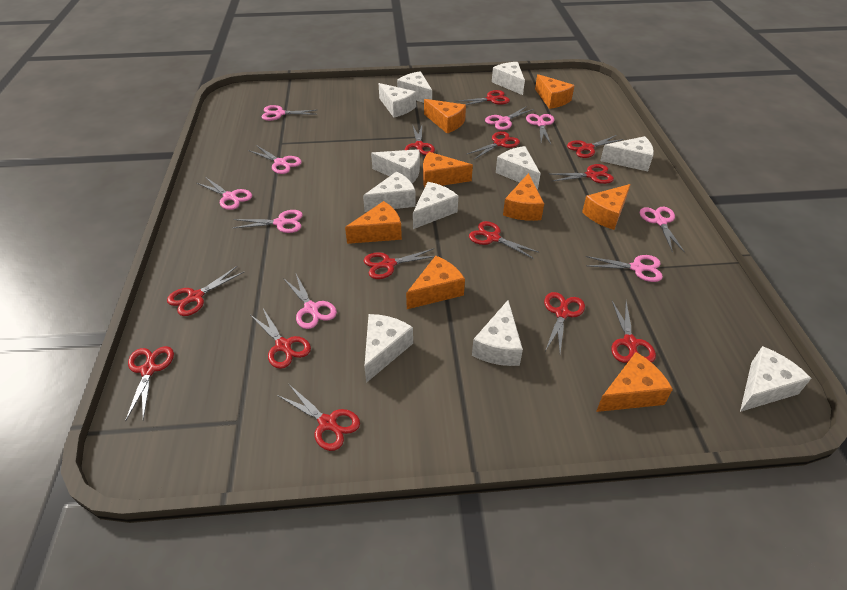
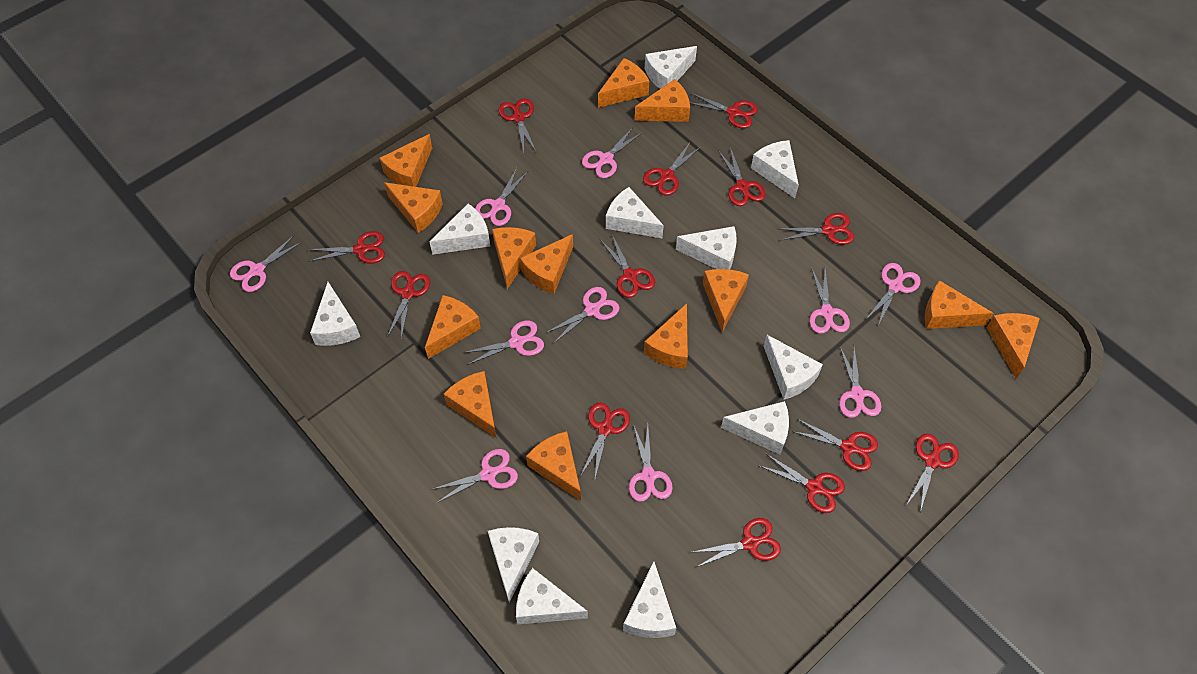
orange cheese: 8 -> 13
pink scissors: 9 -> 10

